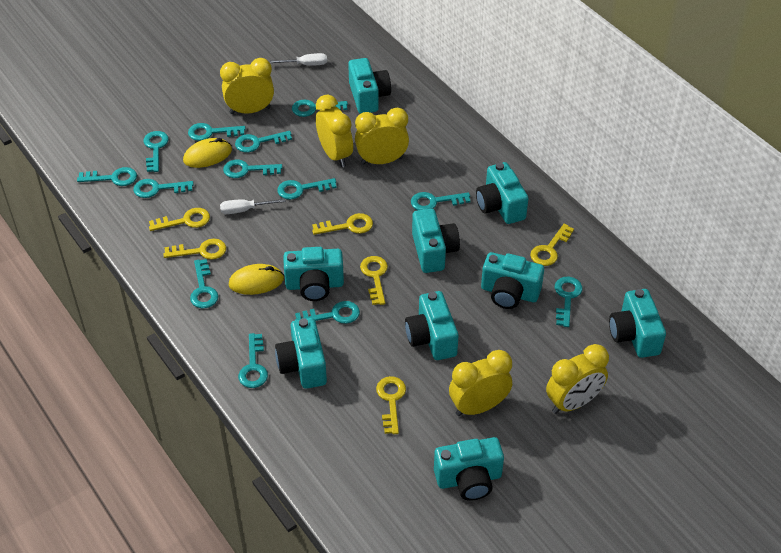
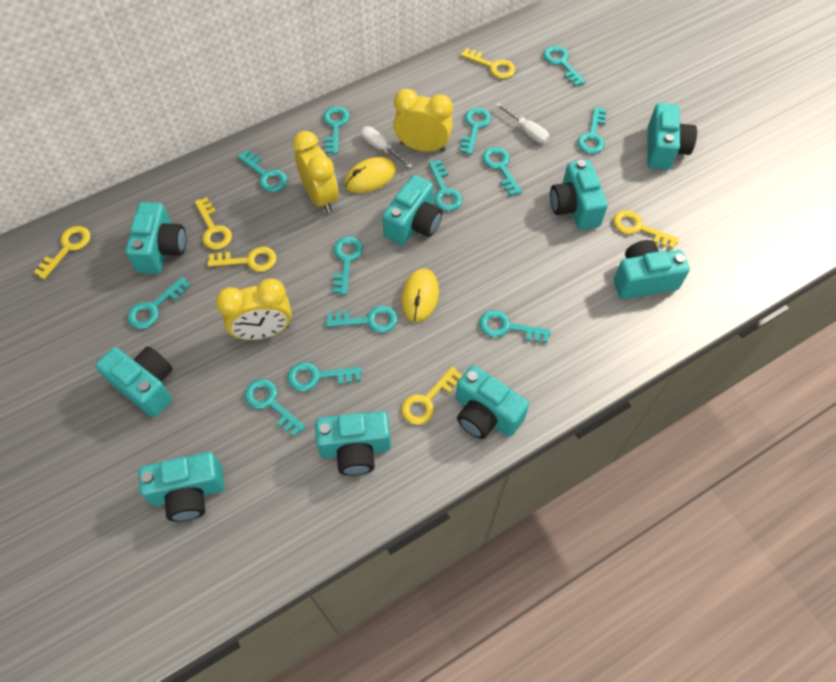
yellow clock: 5 -> 3

